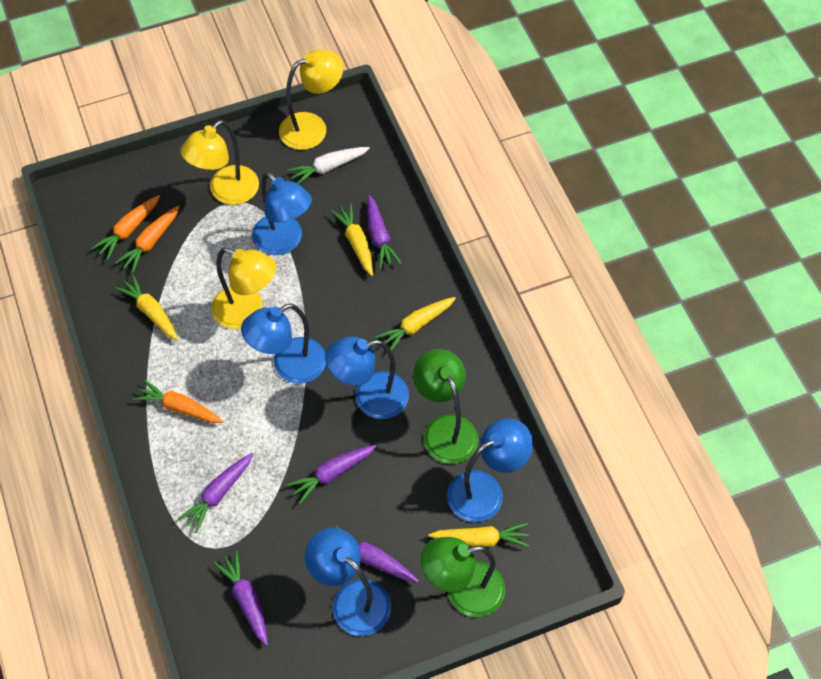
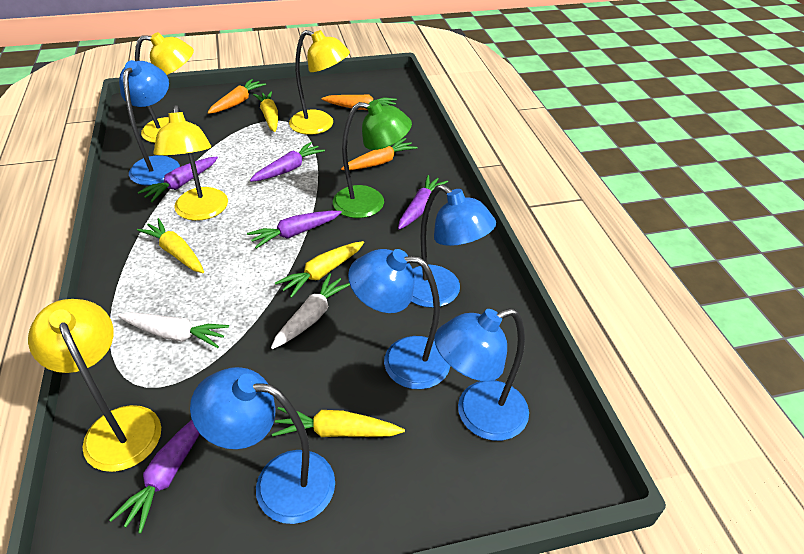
green lamp: 2 -> 1
white carrot: 1 -> 2
yellow lamp: 3 -> 4

